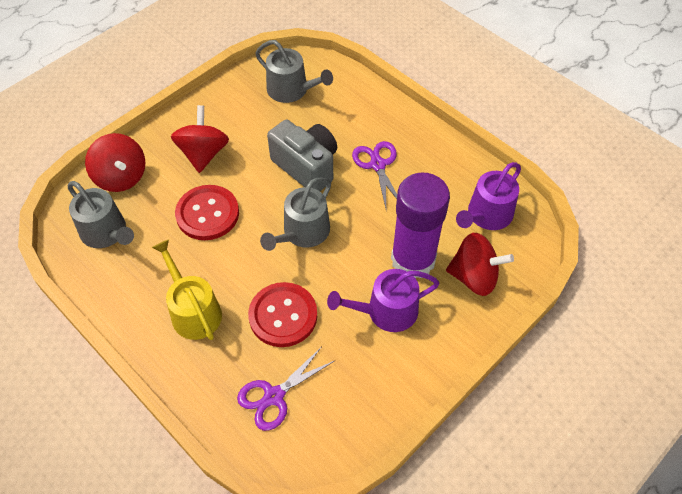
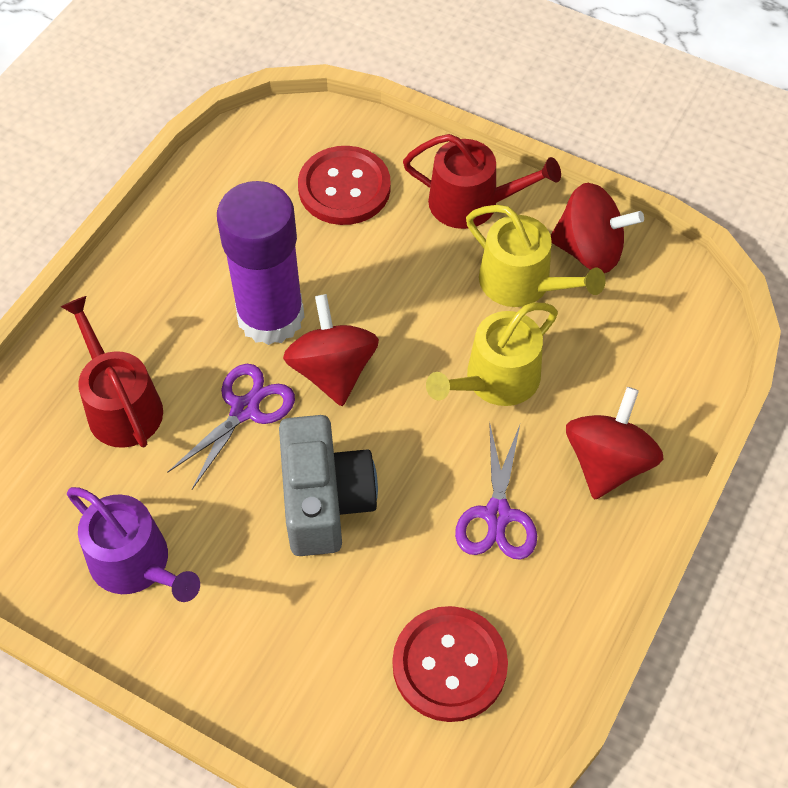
grey watering can: 3 -> 0
purple watering can: 2 -> 1
red watering can: 0 -> 2
yellow watering can: 1 -> 2

